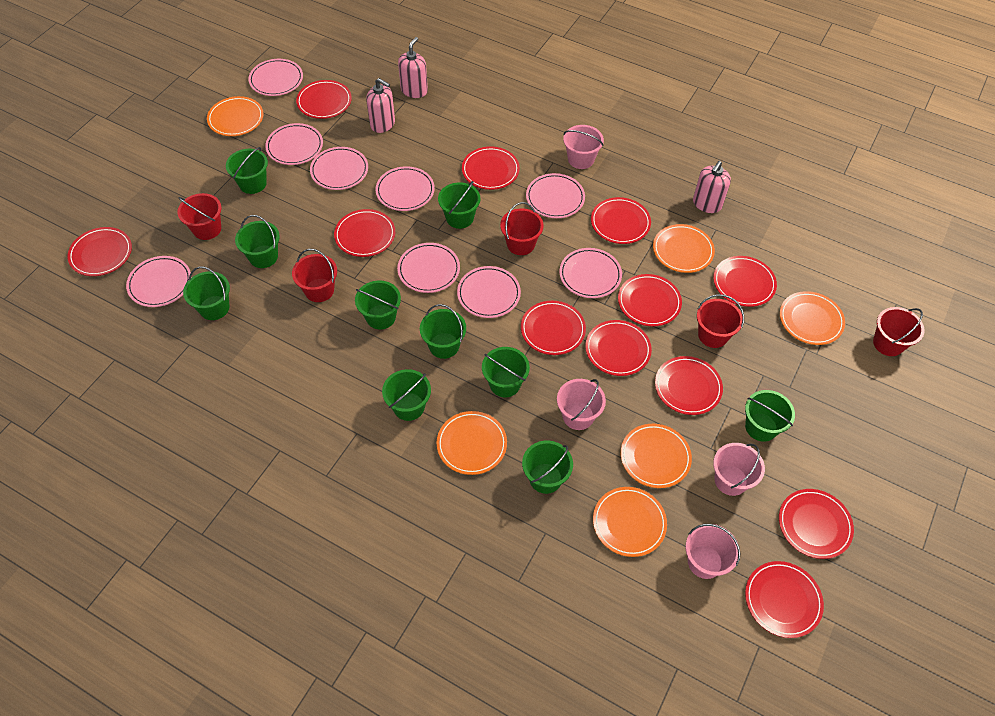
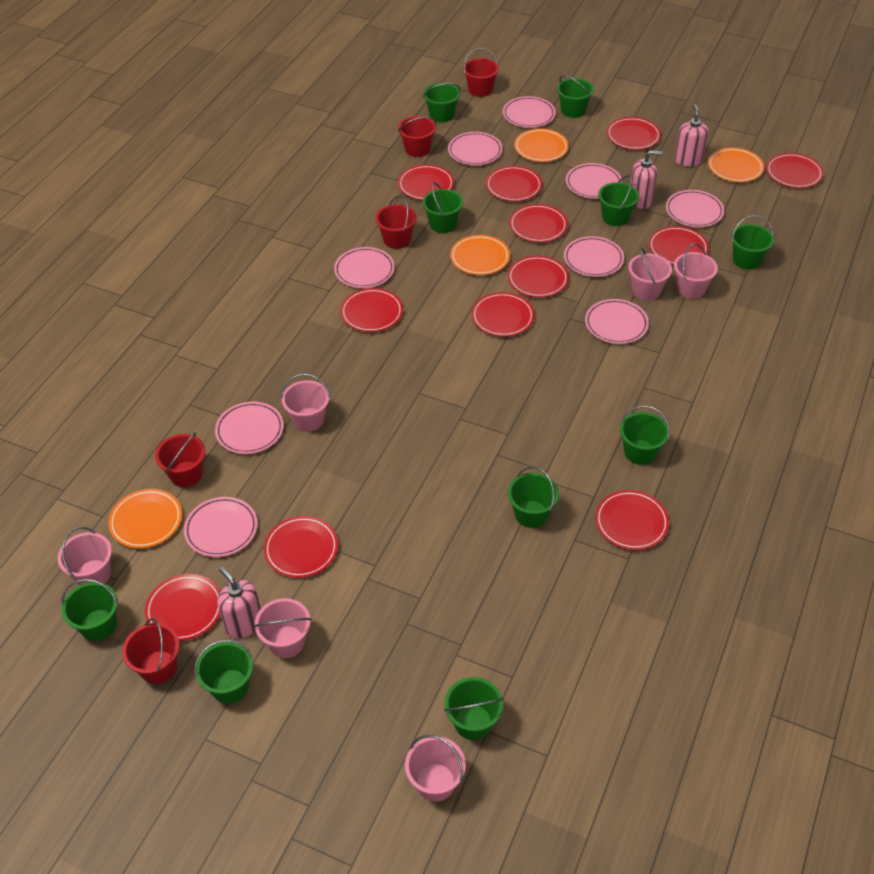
orange plate: 6 -> 4
pink bucket: 4 -> 6

